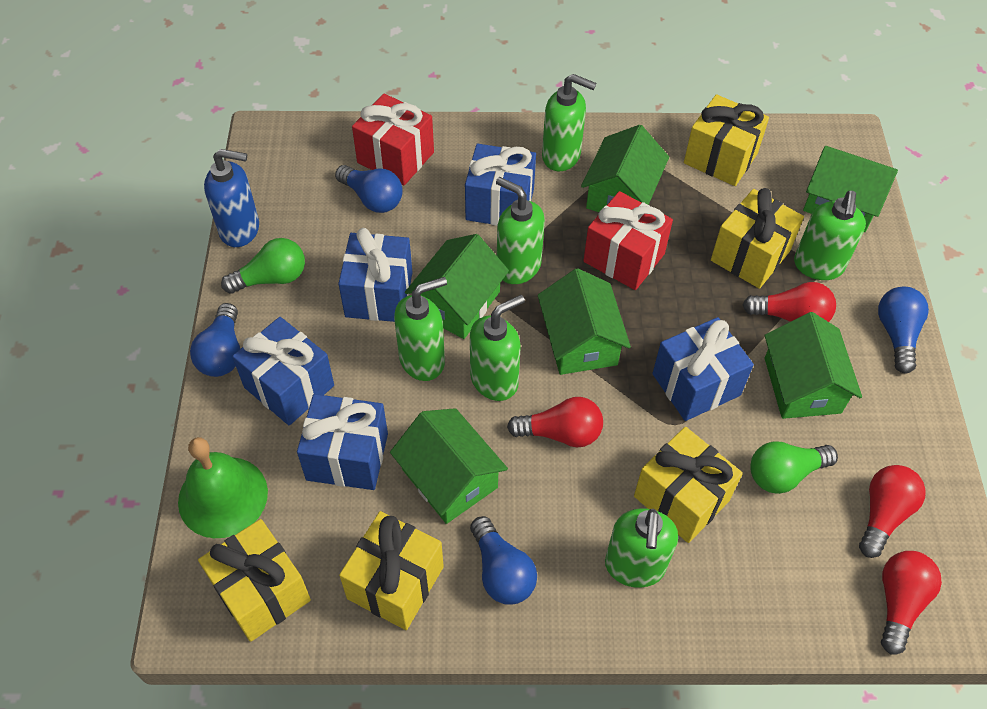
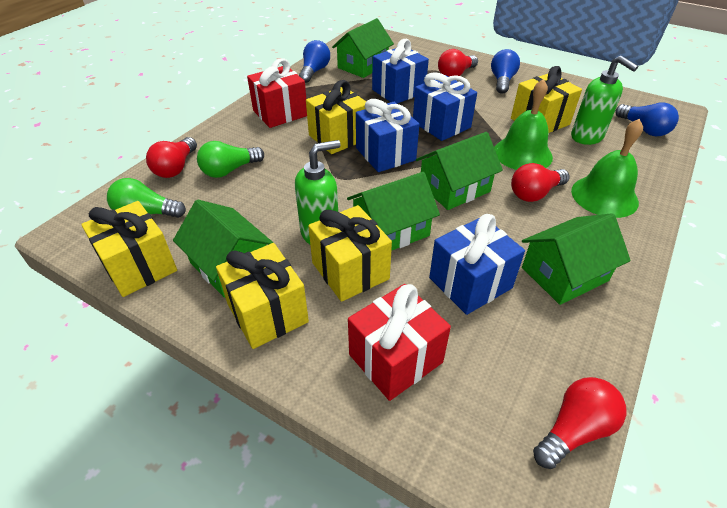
blue gift: 5 -> 4
blue light bulb: 4 -> 3
blue soap dispenser: 1 -> 0
green bell: 1 -> 2
green house: 6 -> 5
green soap dispenser: 6 -> 2

